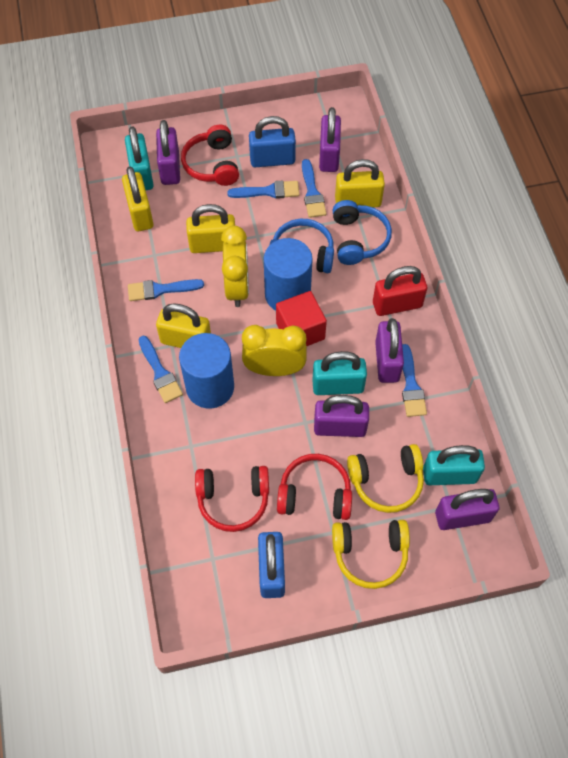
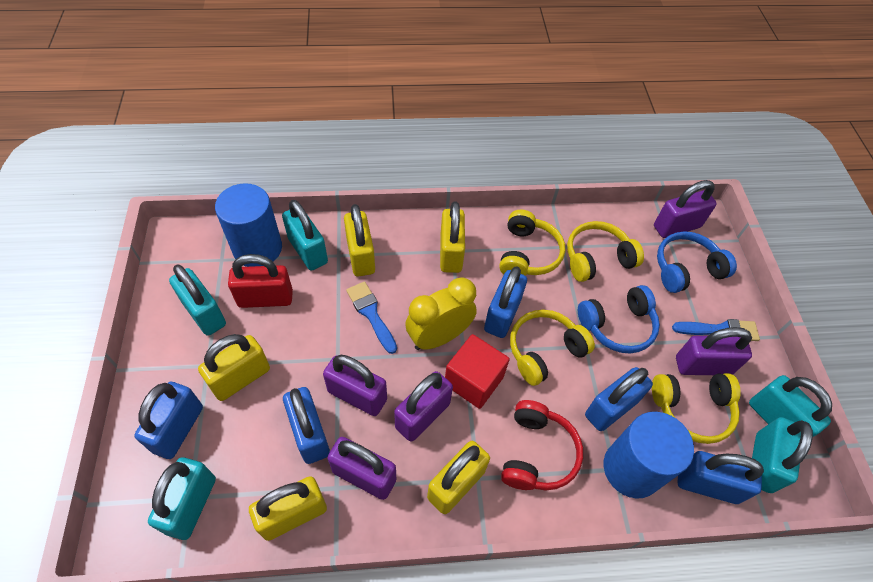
blue brush: 5 -> 2
blue padlock: 2 -> 5
red headphones: 3 -> 1
turquoise padlock: 3 -> 5
yellow clock: 2 -> 1
yellow headphones: 2 -> 4
yellow padlock: 4 -> 5

